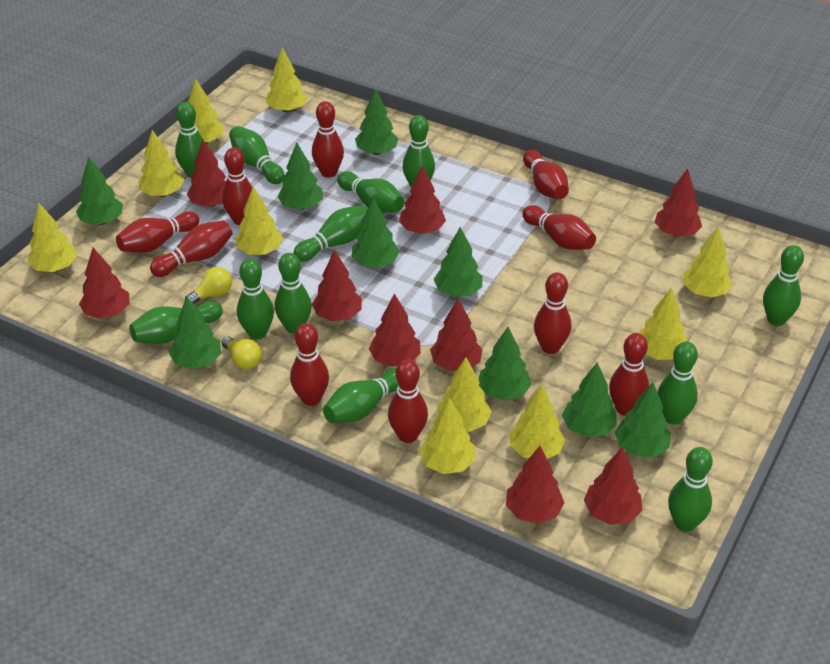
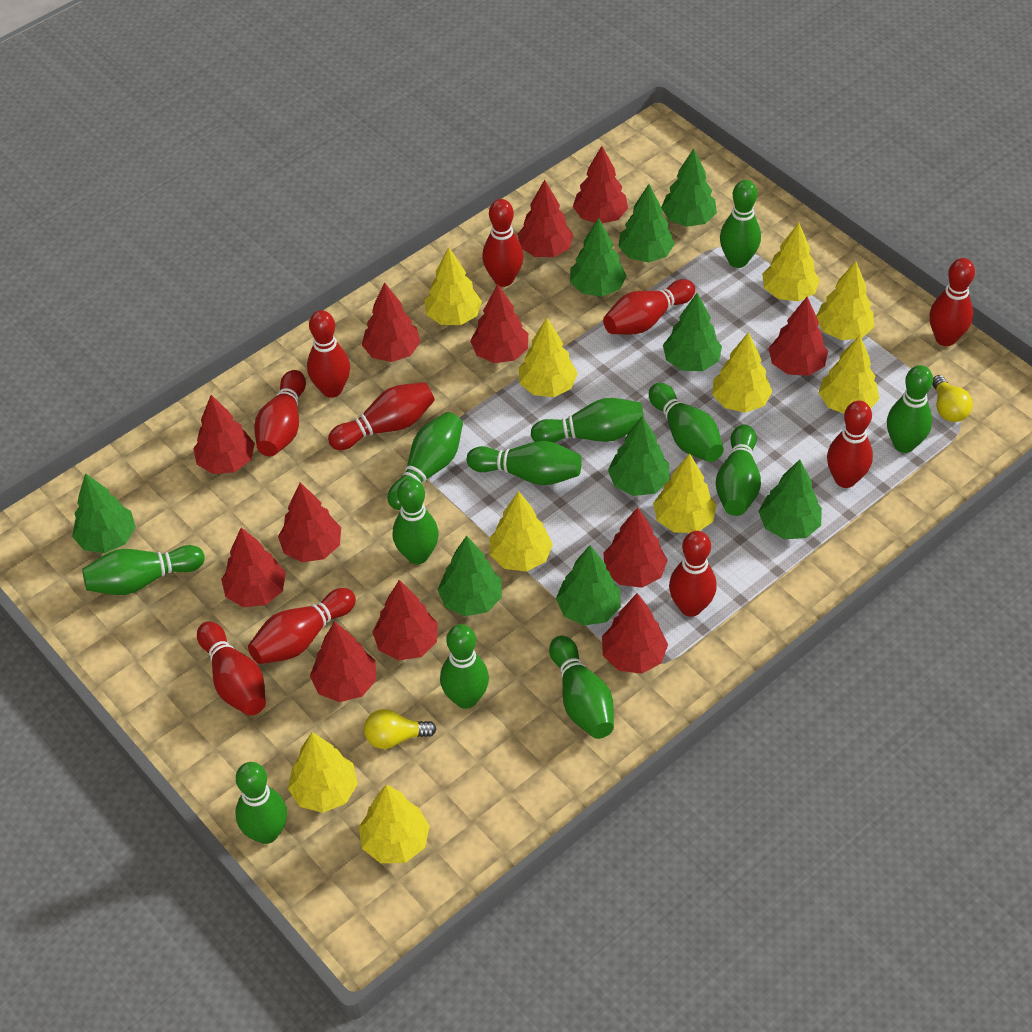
red tree: 9 -> 12

